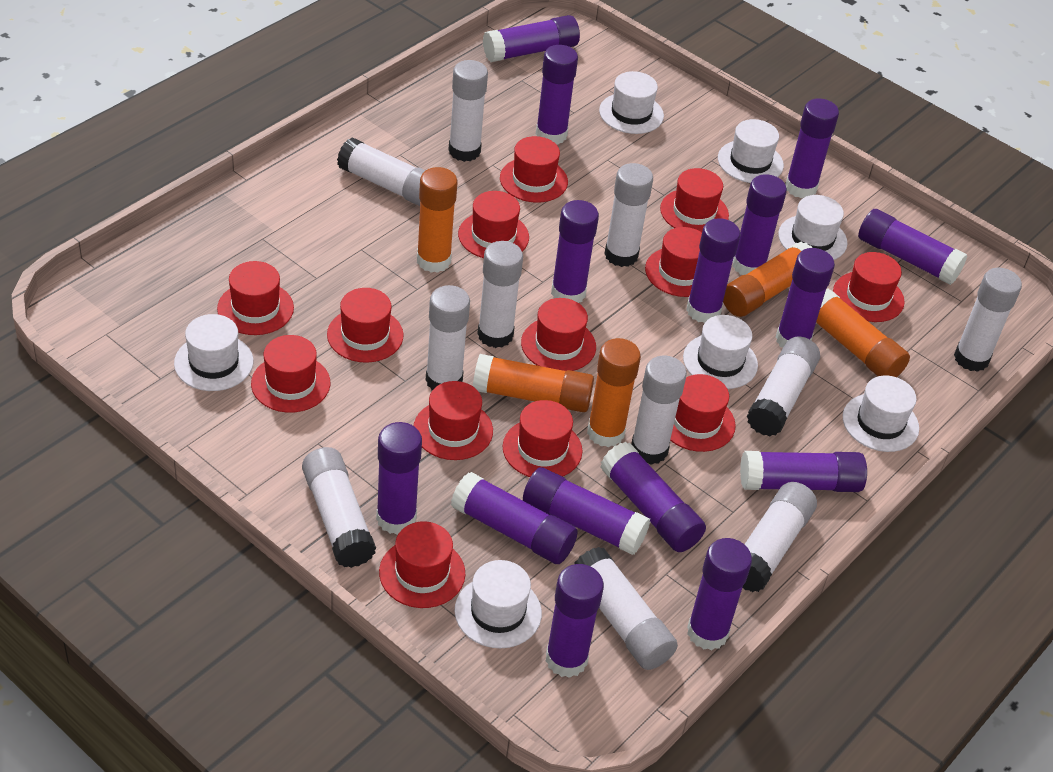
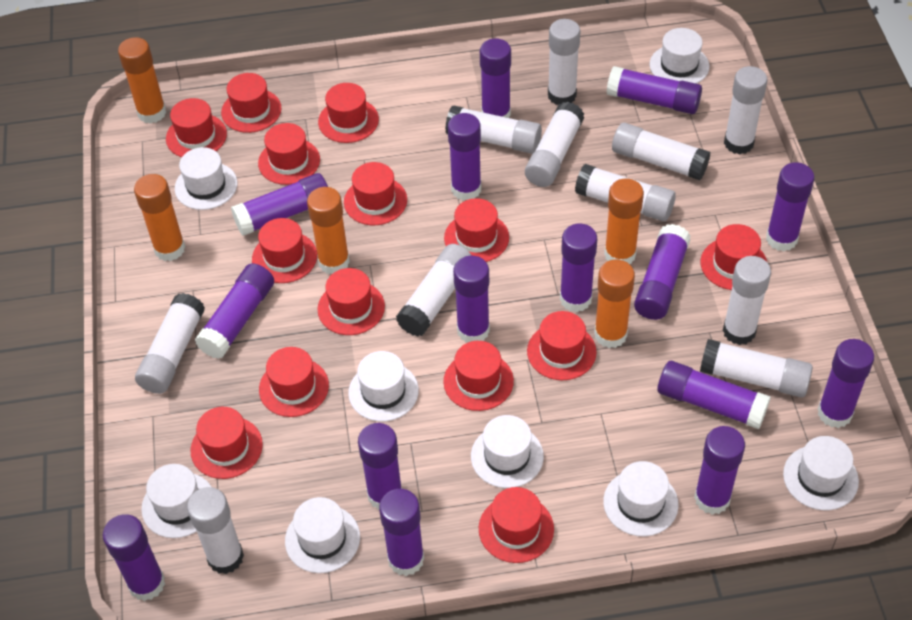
red hat: 13 -> 14
white hat: 7 -> 8

